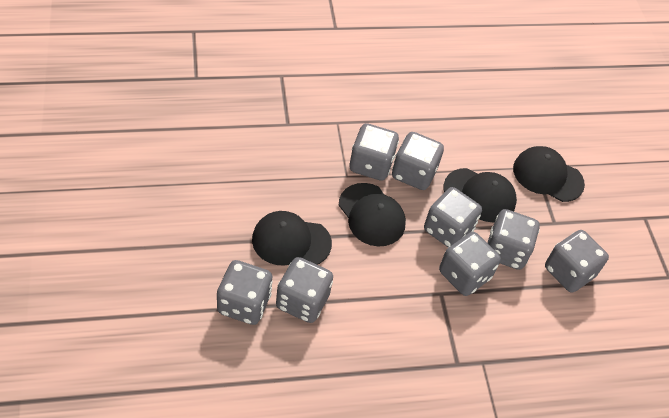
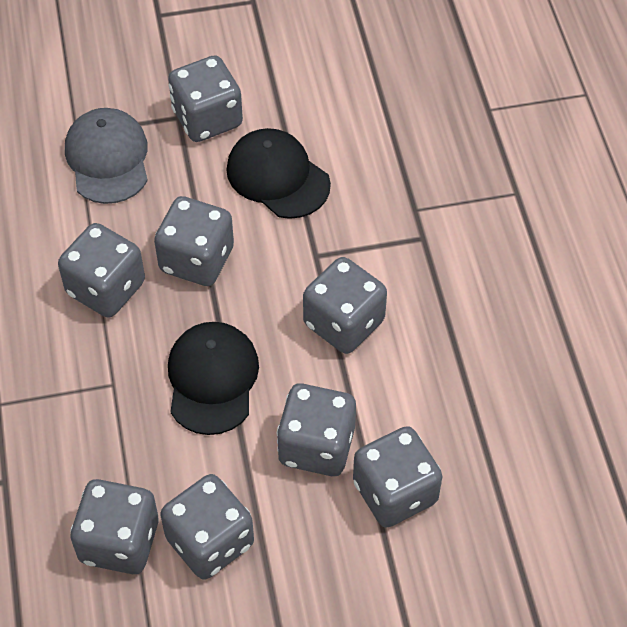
black cap: 4 -> 2
grey cap: 0 -> 1

